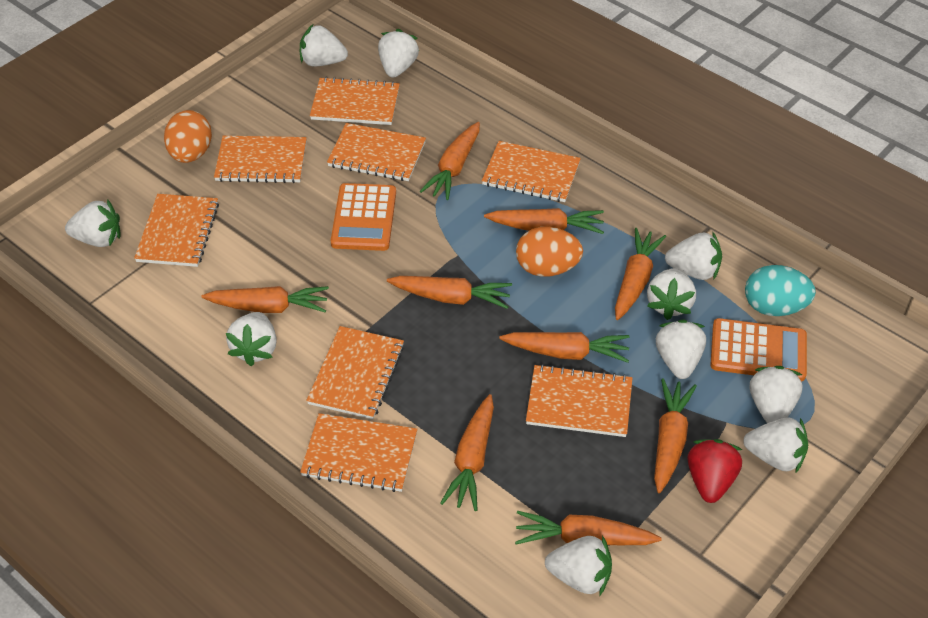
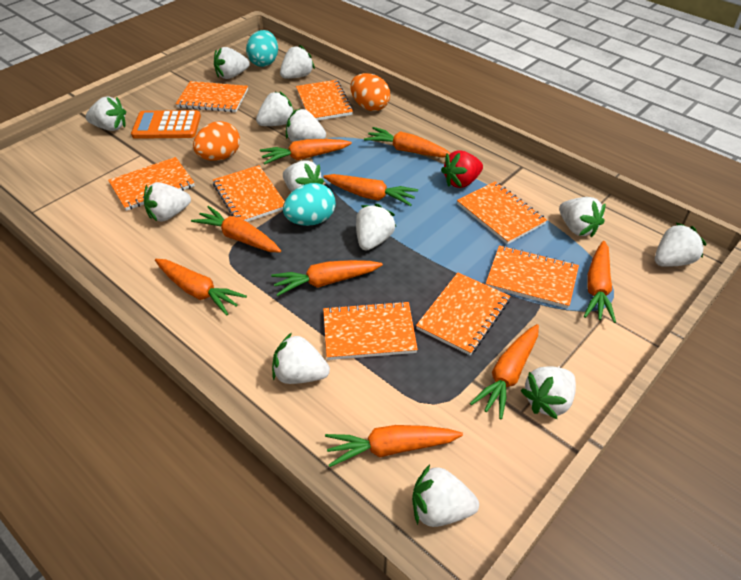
orange calculator: 2 -> 1
turquoise egg: 1 -> 2
white strawberry: 10 -> 13

